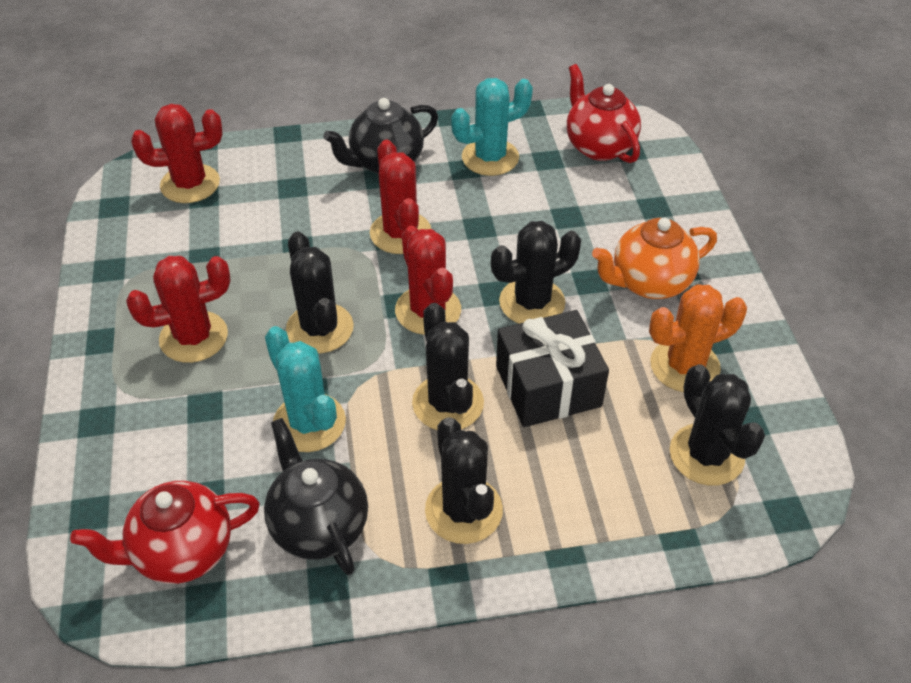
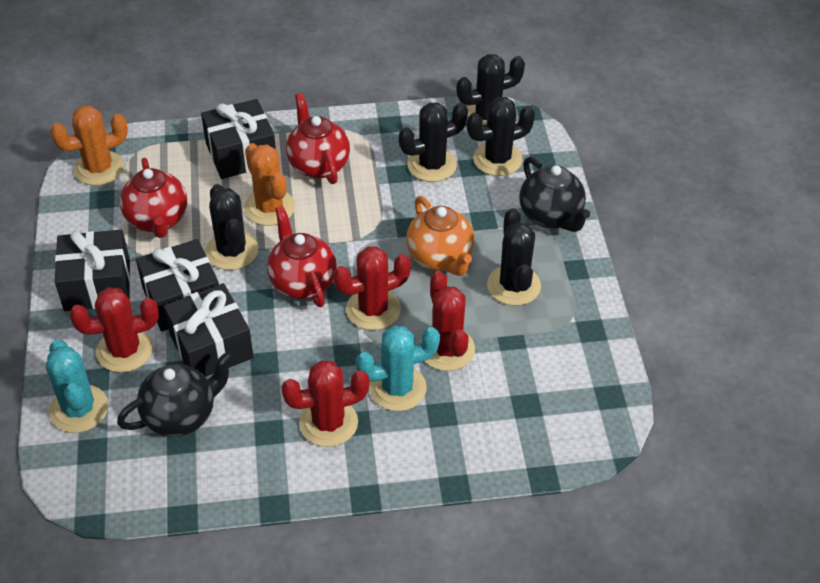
black gift: 1 -> 4
orange cactus: 1 -> 2
red teapot: 2 -> 3

